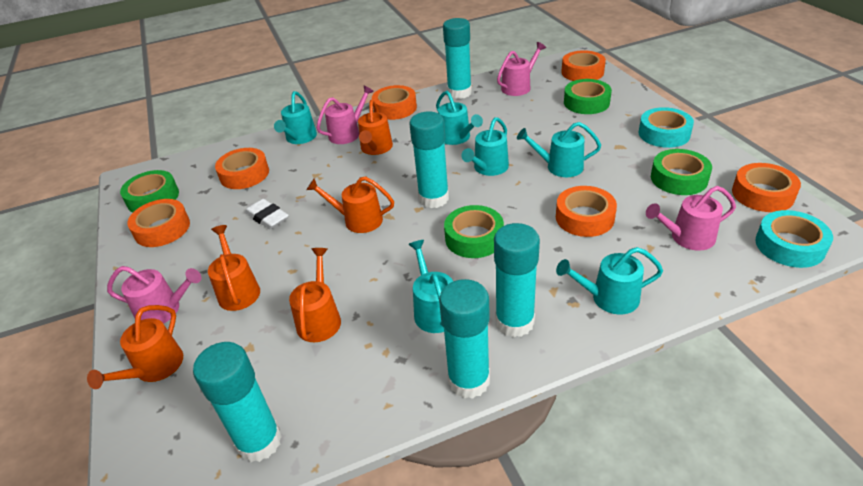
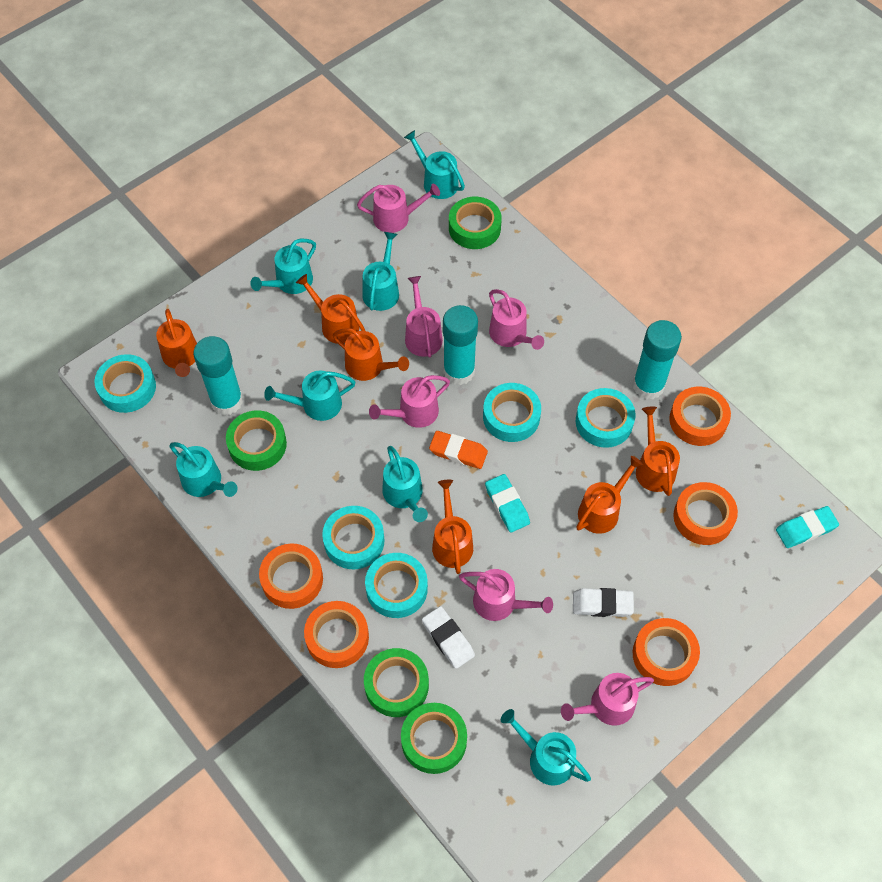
orange eraser: 0 -> 1
orange tape: 6 -> 5
orange watering can: 5 -> 6
pink watering can: 4 -> 6
turquoise eraser: 0 -> 2
turquoise glue stick: 5 -> 3
turquoise tape: 2 -> 5
turquoise watering can: 6 -> 7
white eraser: 1 -> 2

